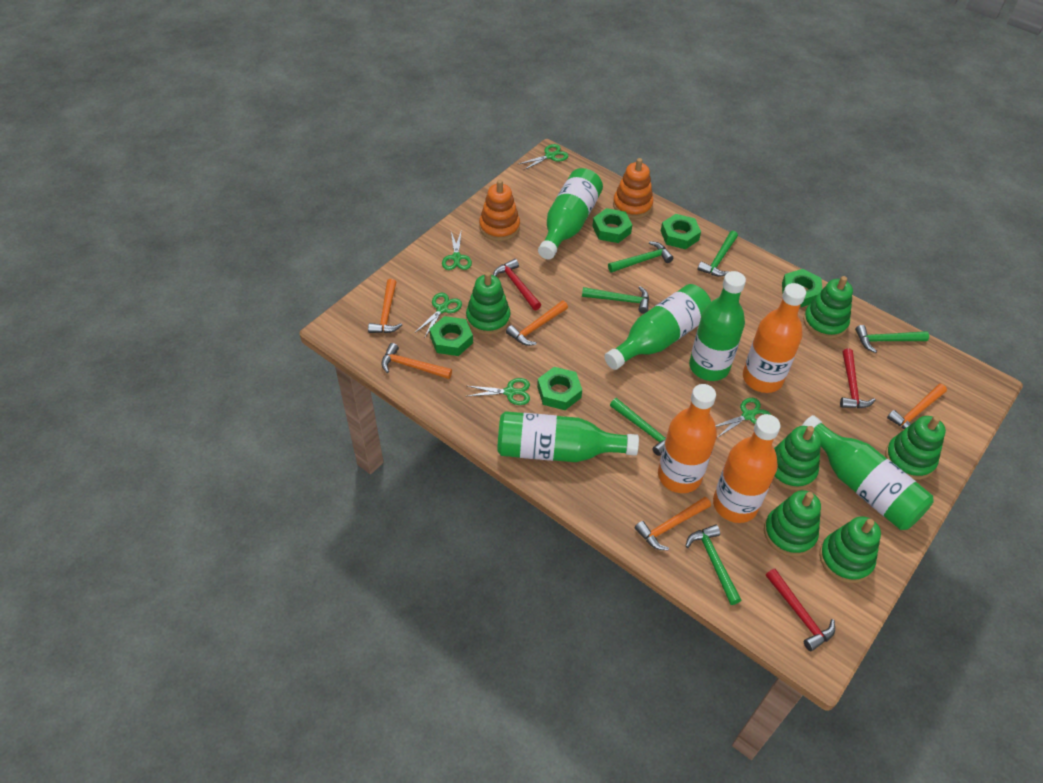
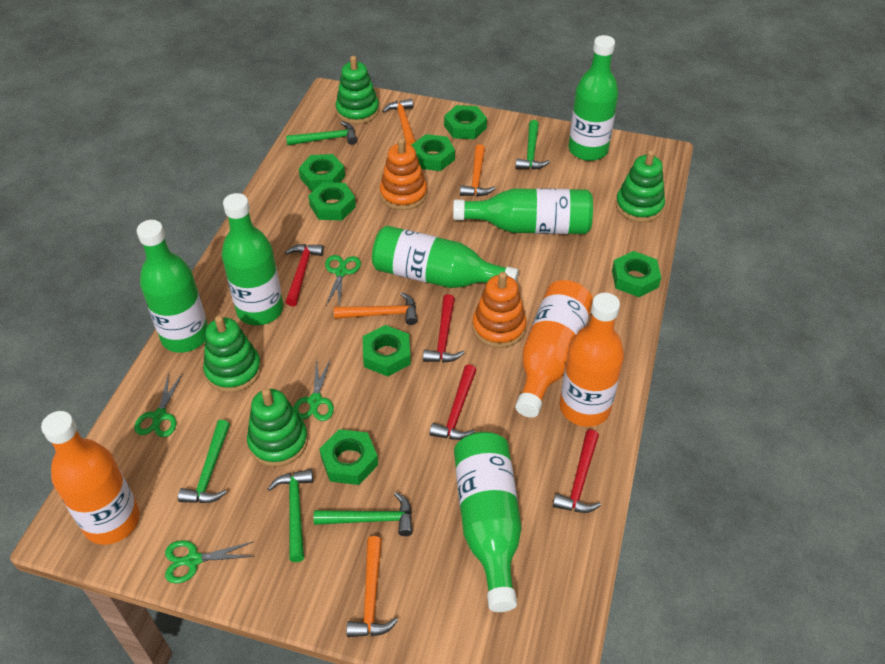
green bottle: 5 -> 6
green hammer: 6 -> 5
green nut: 5 -> 7
green scissors: 5 -> 4
green stacking toy: 6 -> 4
orange hammer: 5 -> 4
red hammer: 3 -> 4

